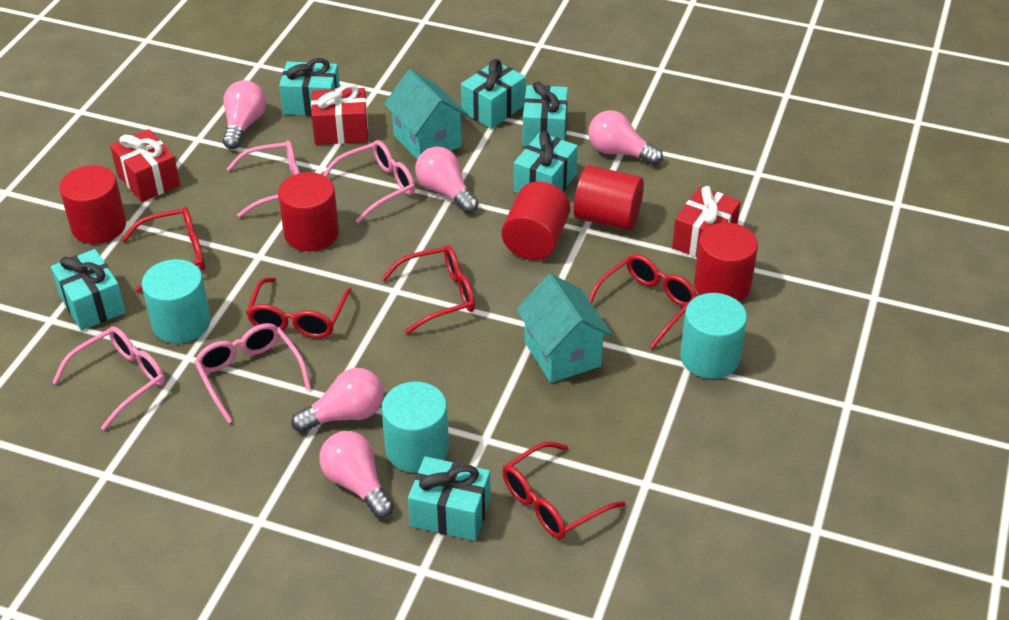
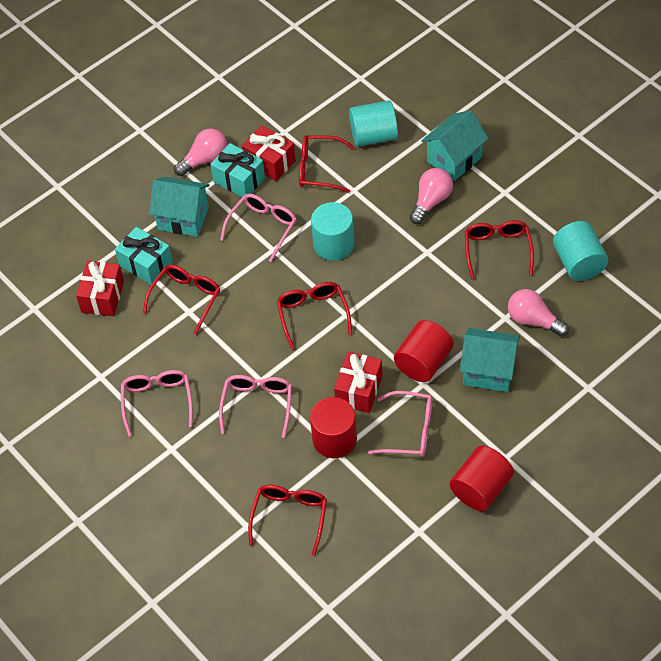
pink light bulb: 5 -> 3
red cylinder: 5 -> 3
turquoise gift: 6 -> 2
turquoise house: 2 -> 3

